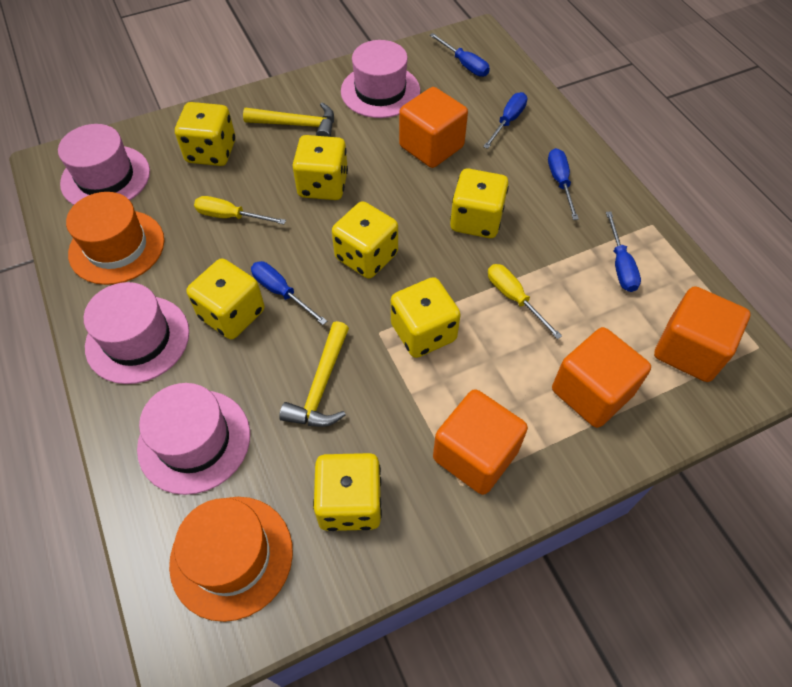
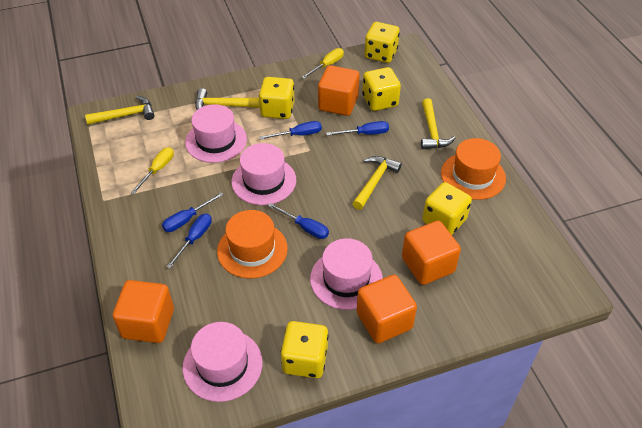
yellow dice: 7 -> 5
yellow hammer: 2 -> 4

